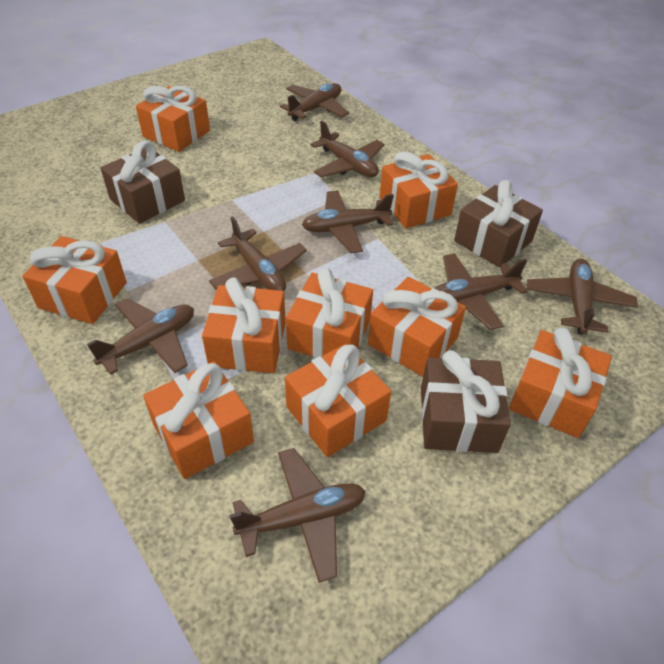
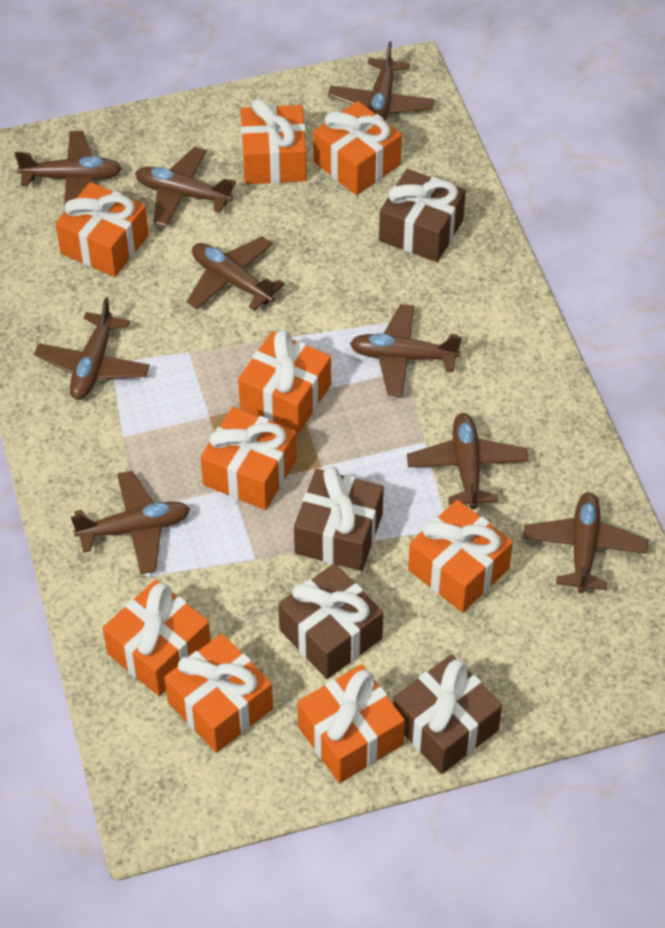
brown gift: 3 -> 4
brown plane: 8 -> 9

